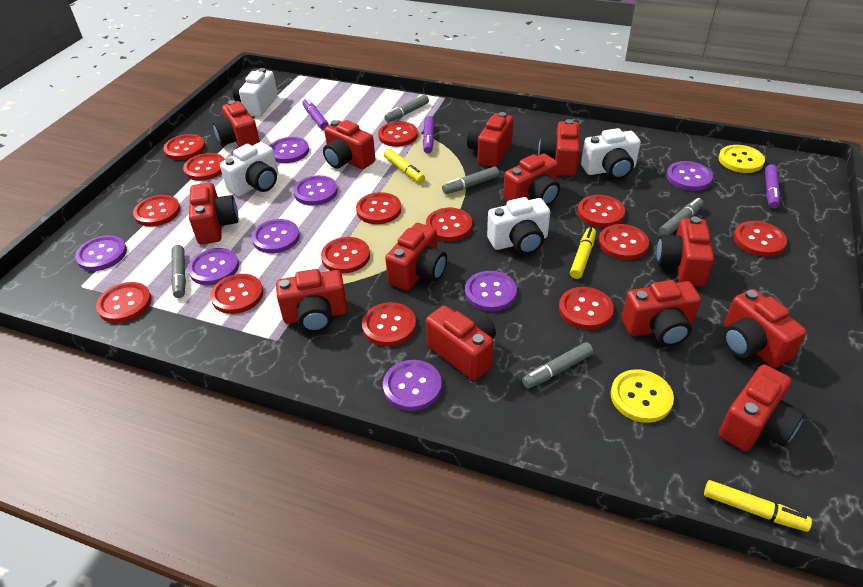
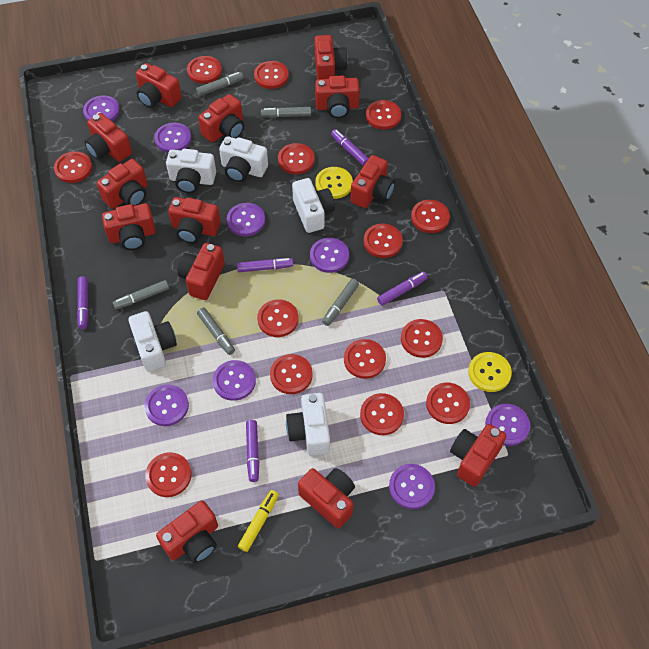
purple marker: 3 -> 5
white camera: 4 -> 5
yellow marker: 3 -> 1

